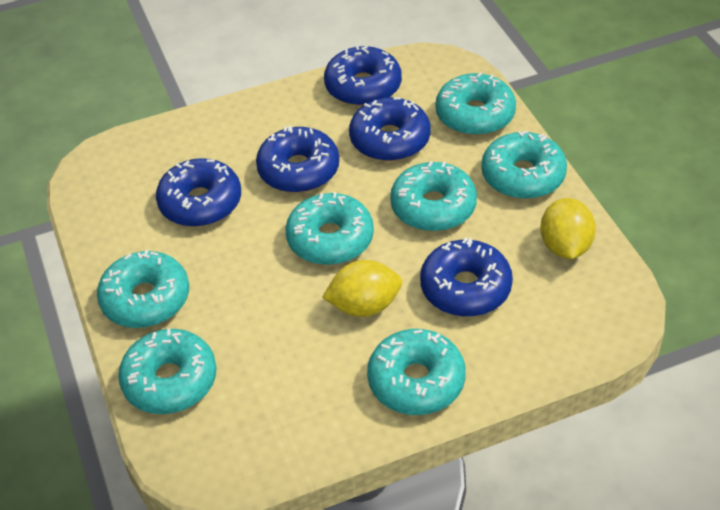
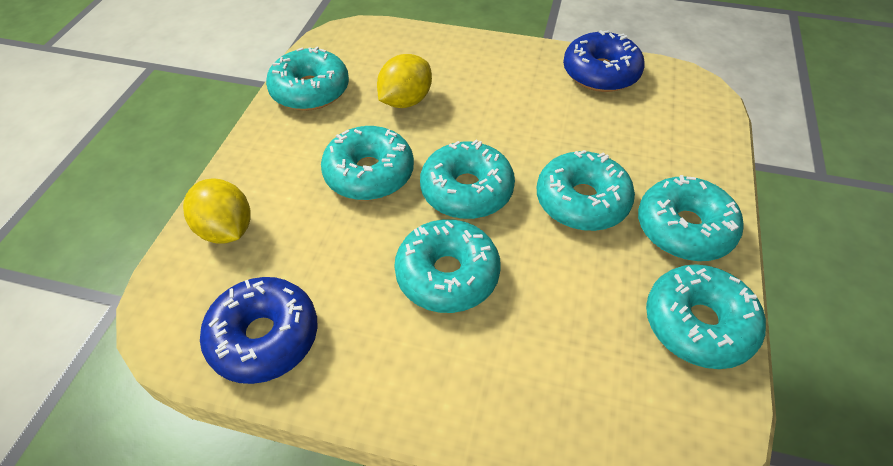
blue donut: 5 -> 2

